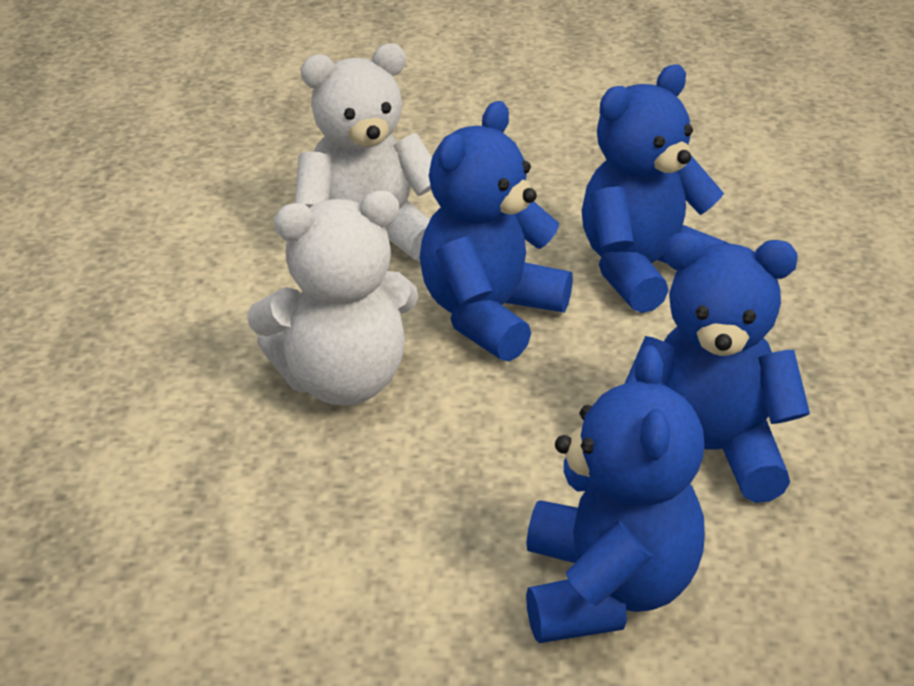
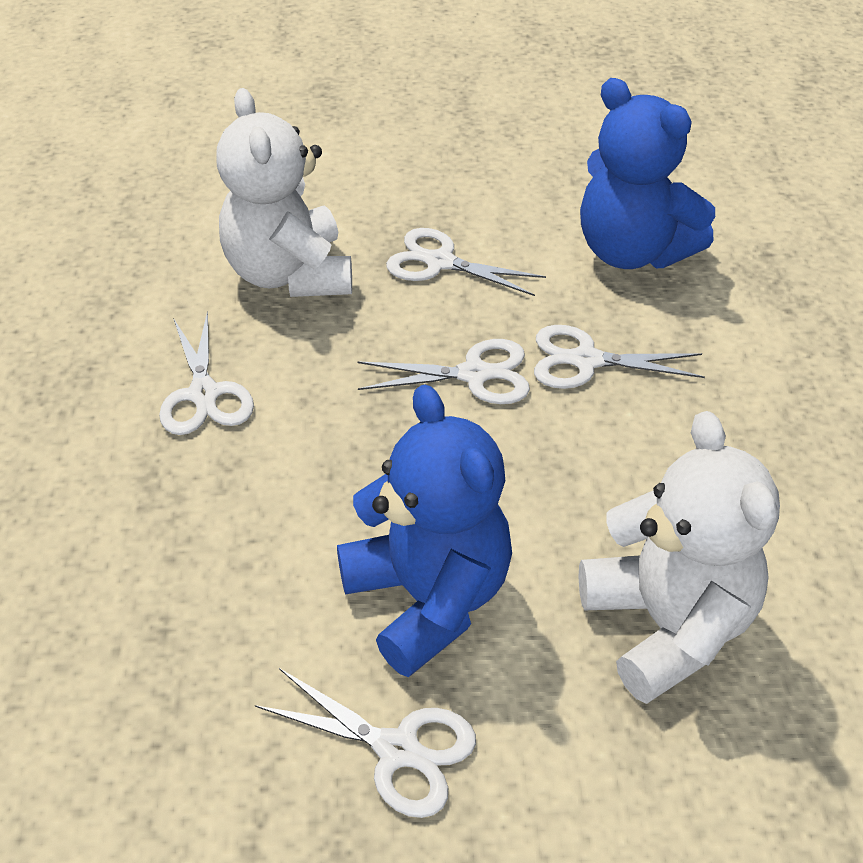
blue teddy bear: 4 -> 2
white scissors: 0 -> 5

